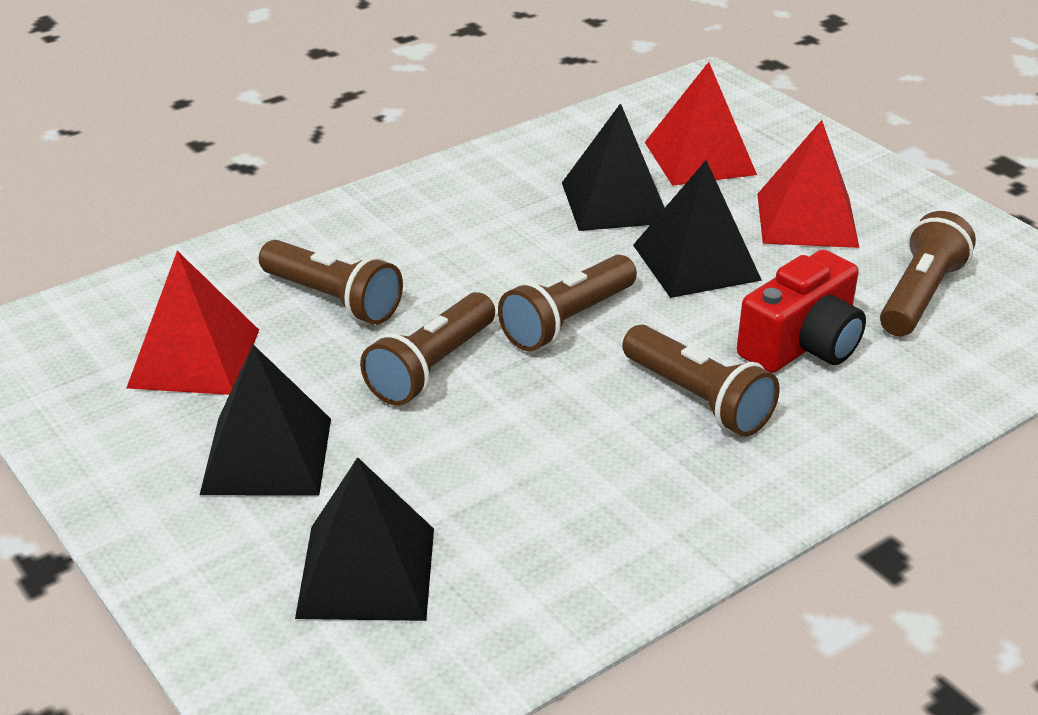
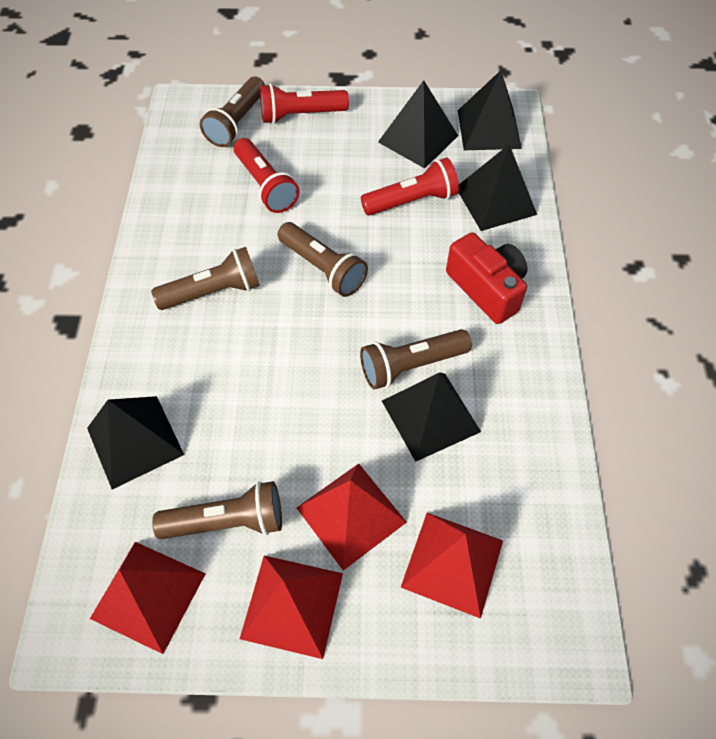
black pyramid: 4 -> 5
red flashlight: 0 -> 3
red pyramid: 3 -> 4

